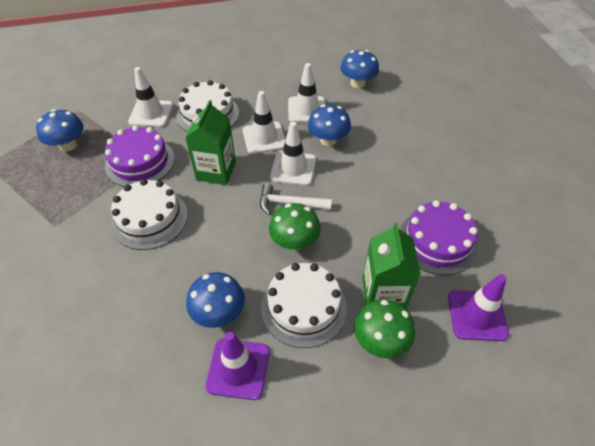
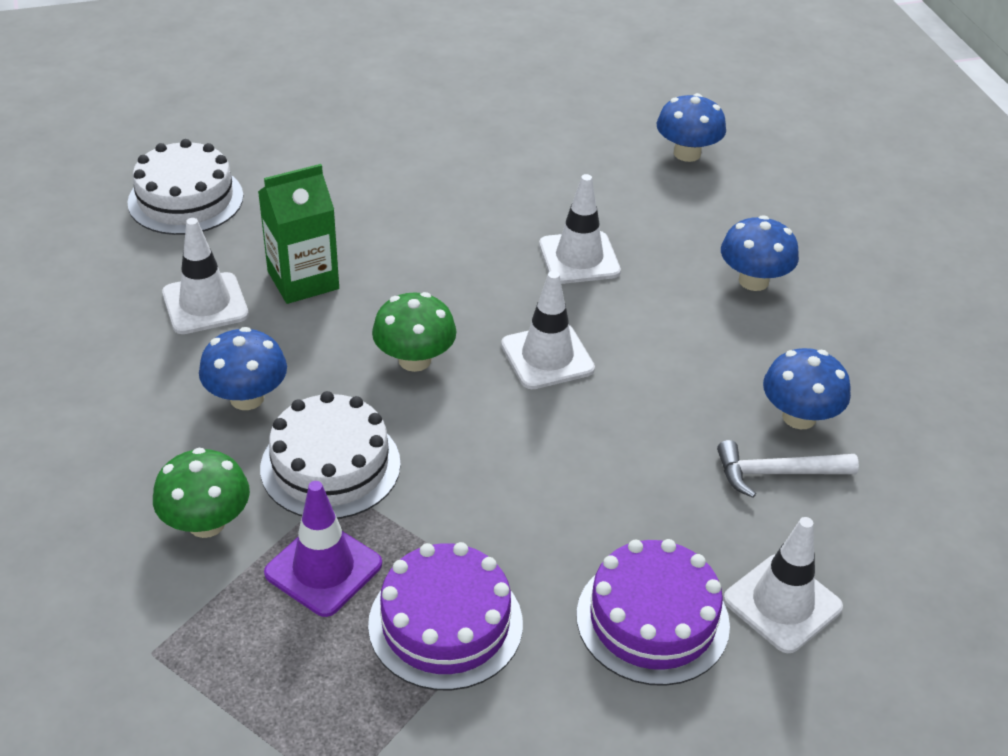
green carton: 2 -> 1
purple traffic cone: 2 -> 1
white cake: 3 -> 2

